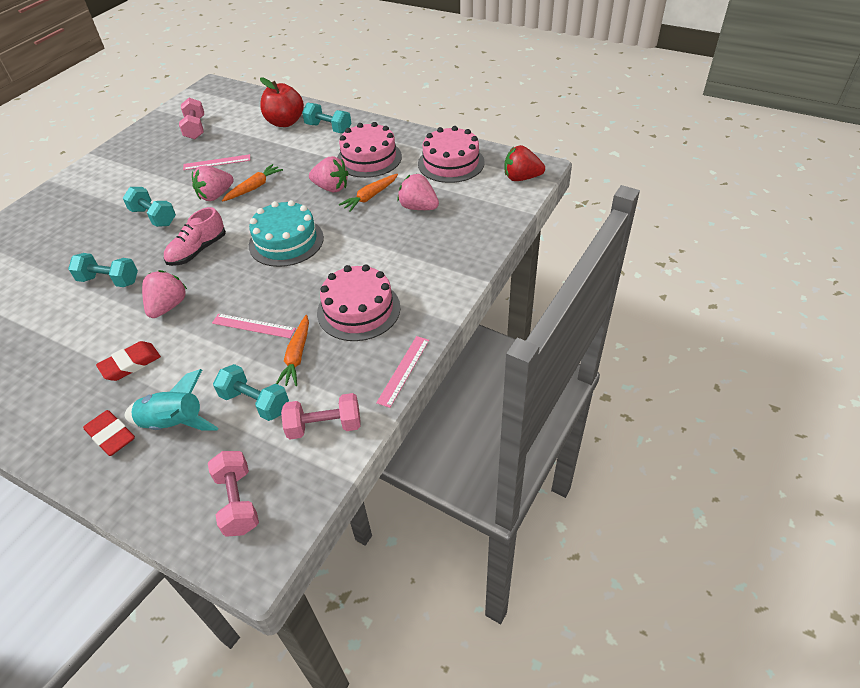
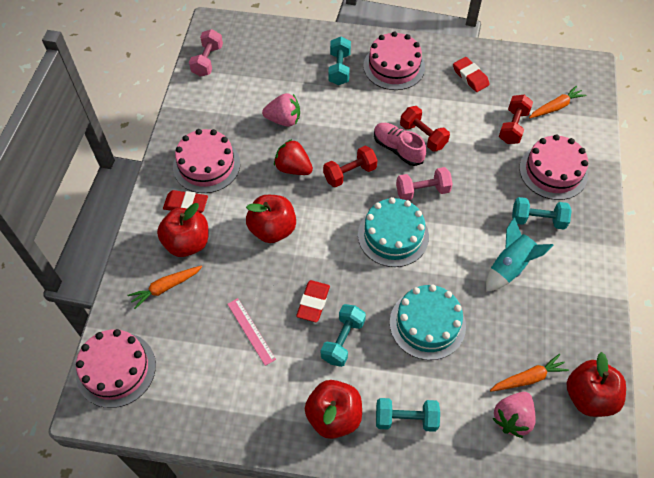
pink cake: 3 -> 4
pink dumbbell: 3 -> 2
pink ruler: 3 -> 1
pink strawberry: 4 -> 2
red apple: 1 -> 4
red dumbbell: 0 -> 3
red eraser: 2 -> 3
turquoise cake: 1 -> 2

